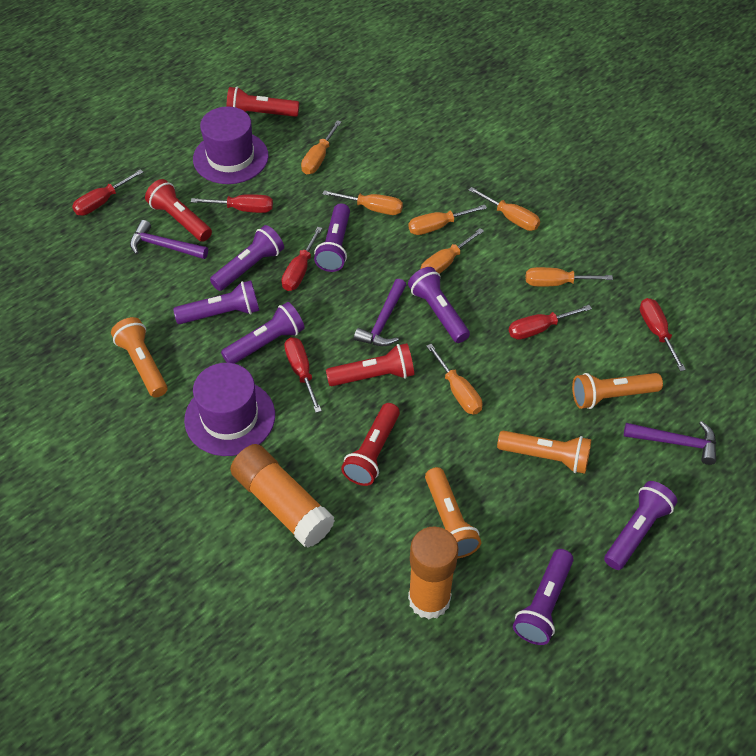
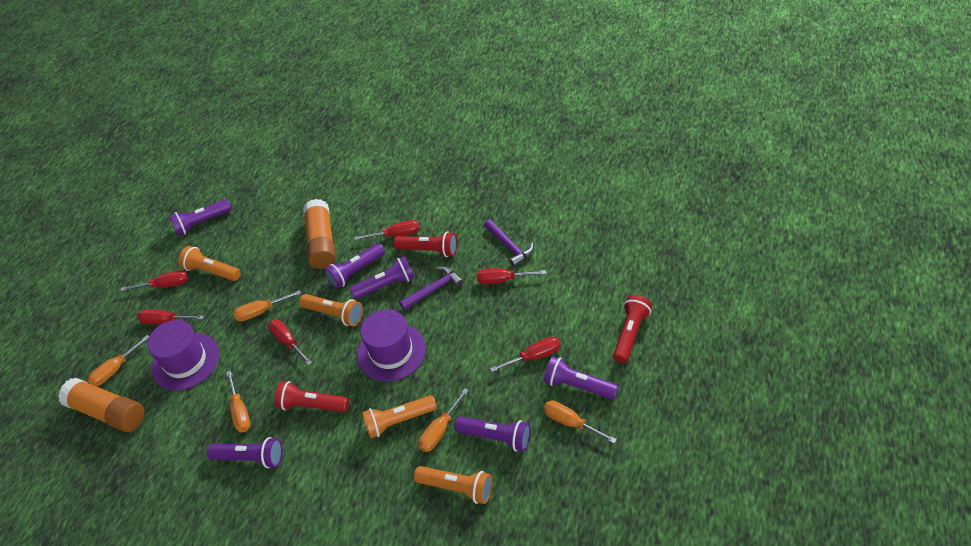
orange screwdriver: 7 -> 5
purple flashlight: 7 -> 6
purple hammer: 3 -> 2
red flashlight: 4 -> 3

